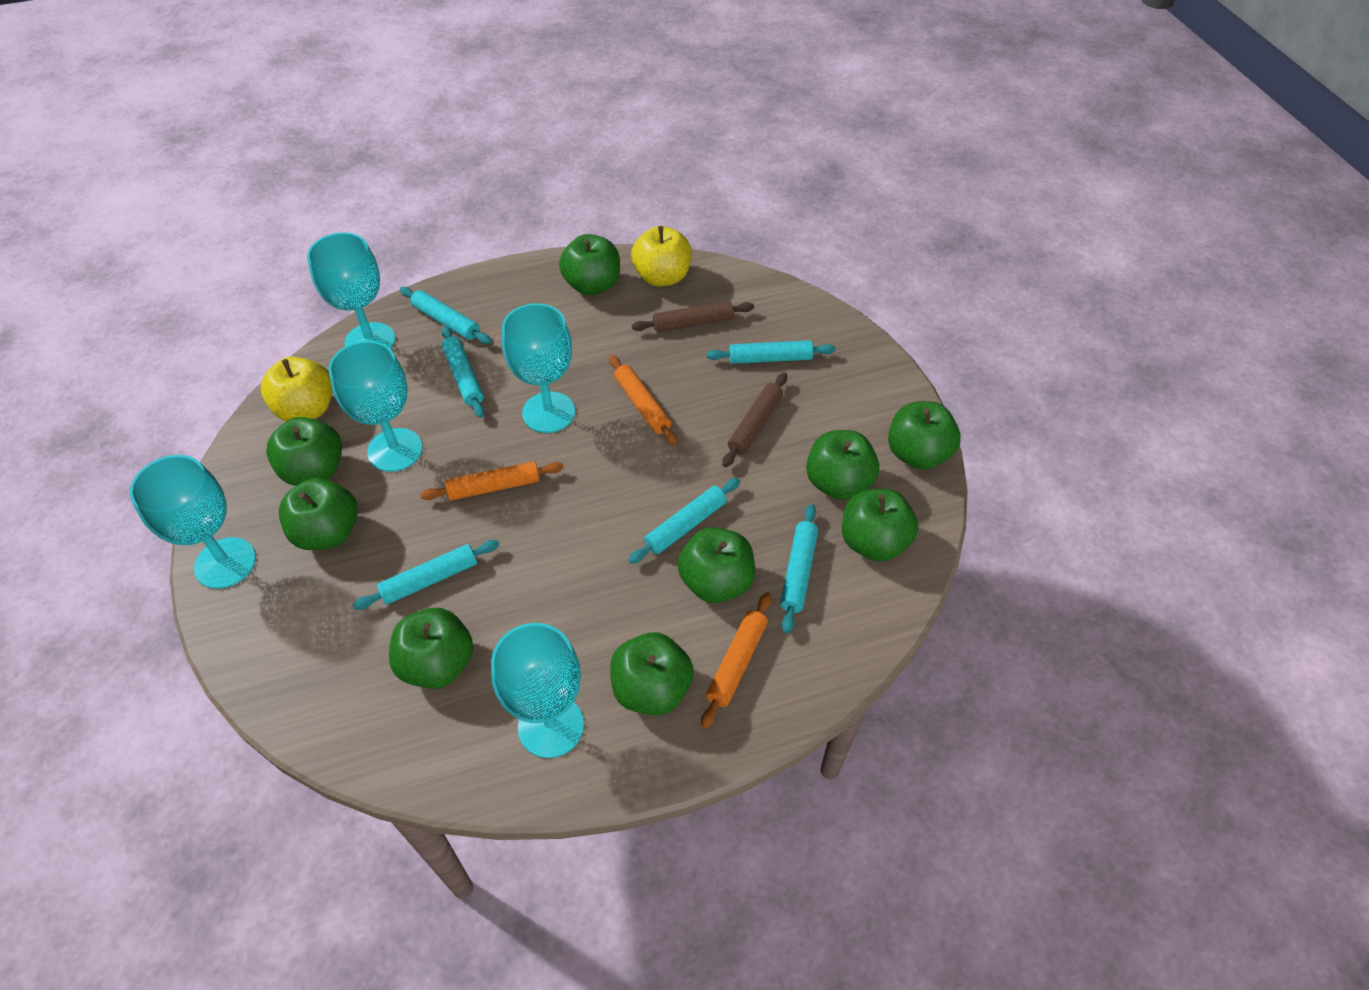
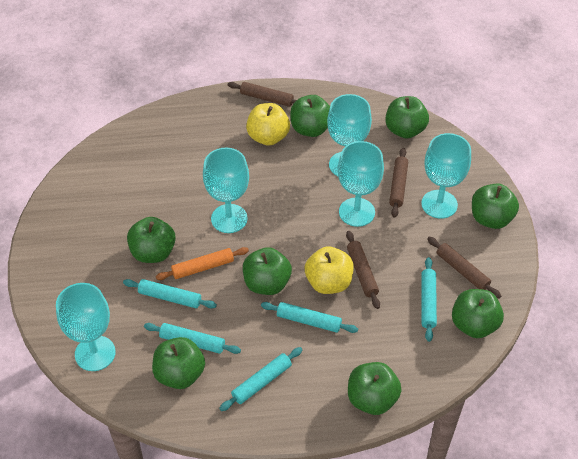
brown rolling pin: 2 -> 4
green apple: 9 -> 8
orange rolling pin: 3 -> 1
turquoise rolling pin: 6 -> 5

